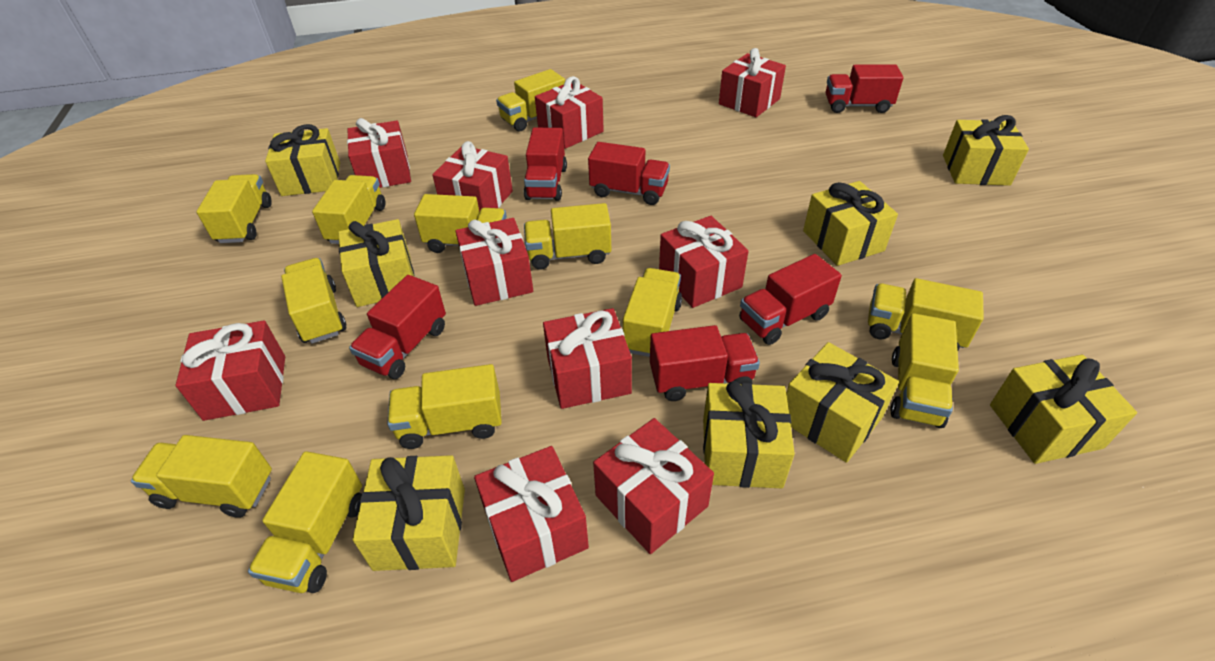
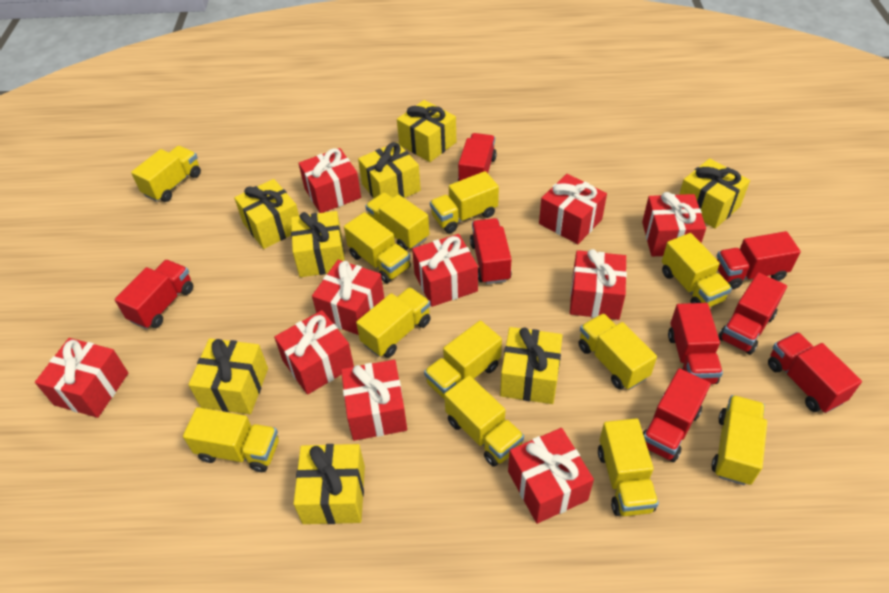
red truck: 6 -> 8

